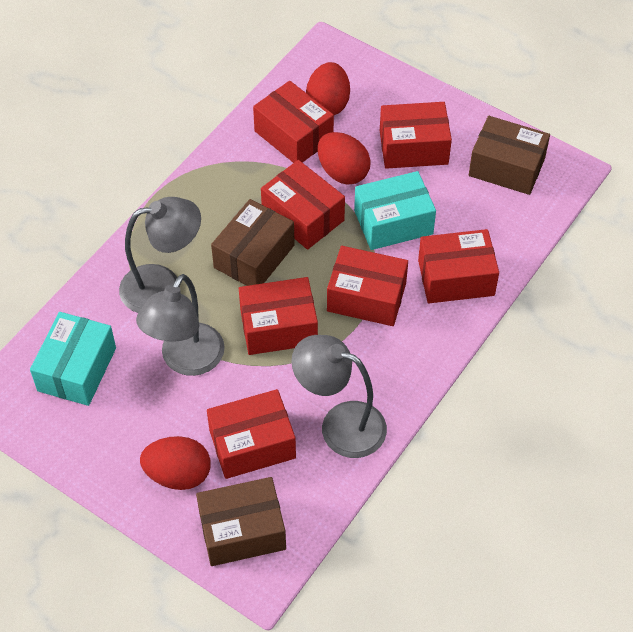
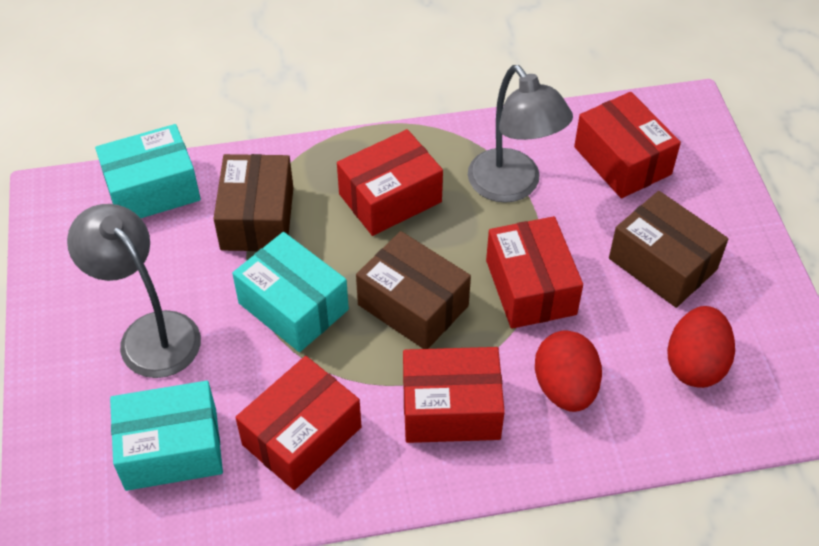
grey lamp: 3 -> 2
red box: 7 -> 5
red egg: 3 -> 2
turquoise box: 2 -> 3

